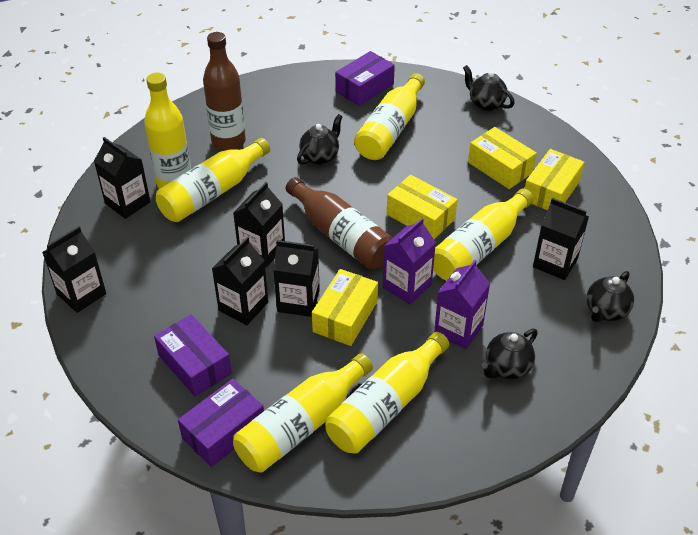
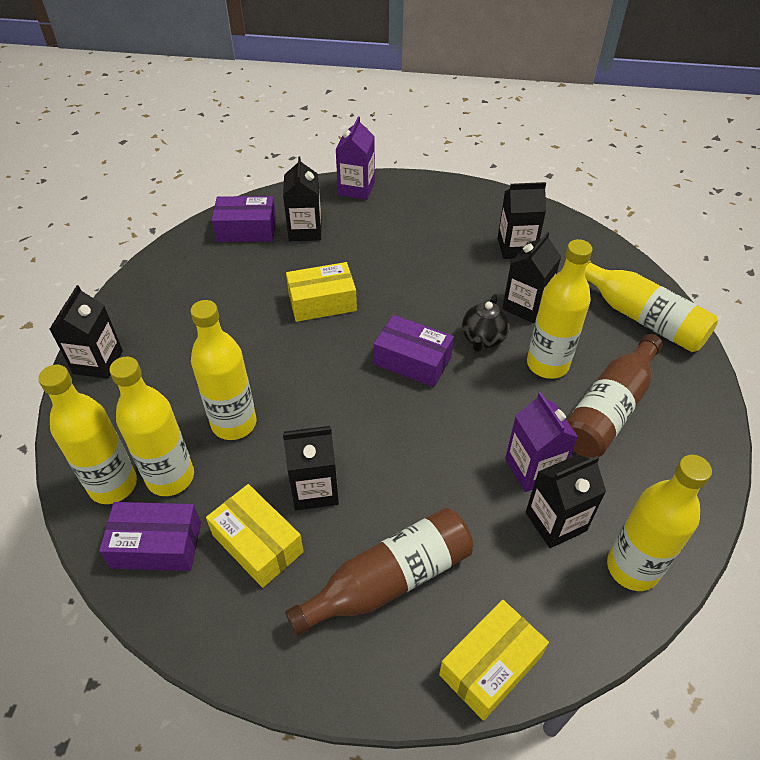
black teapot: 4 -> 1
yellow box: 4 -> 3

